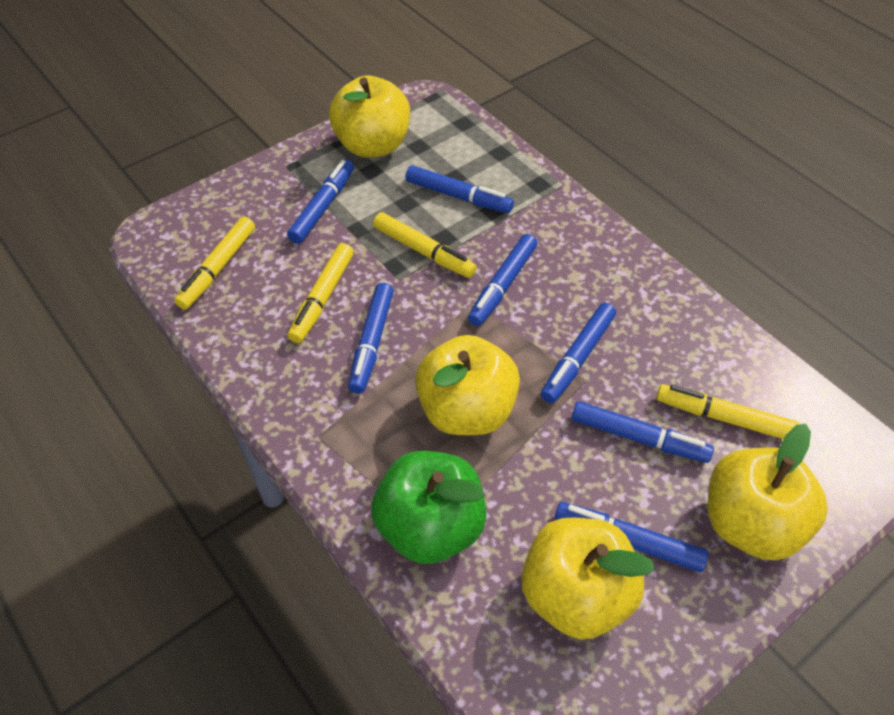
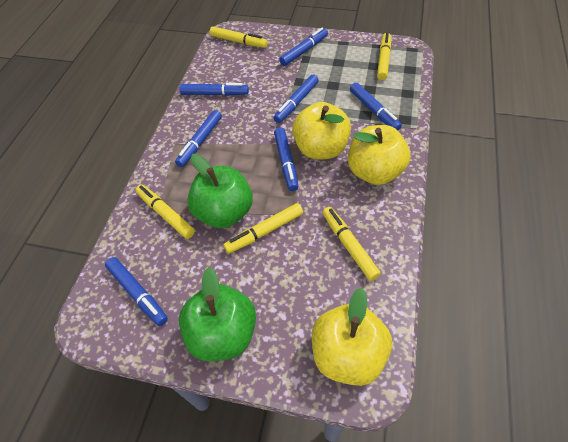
green apple: 1 -> 2
yellow apple: 4 -> 3
yellow marker: 4 -> 5

